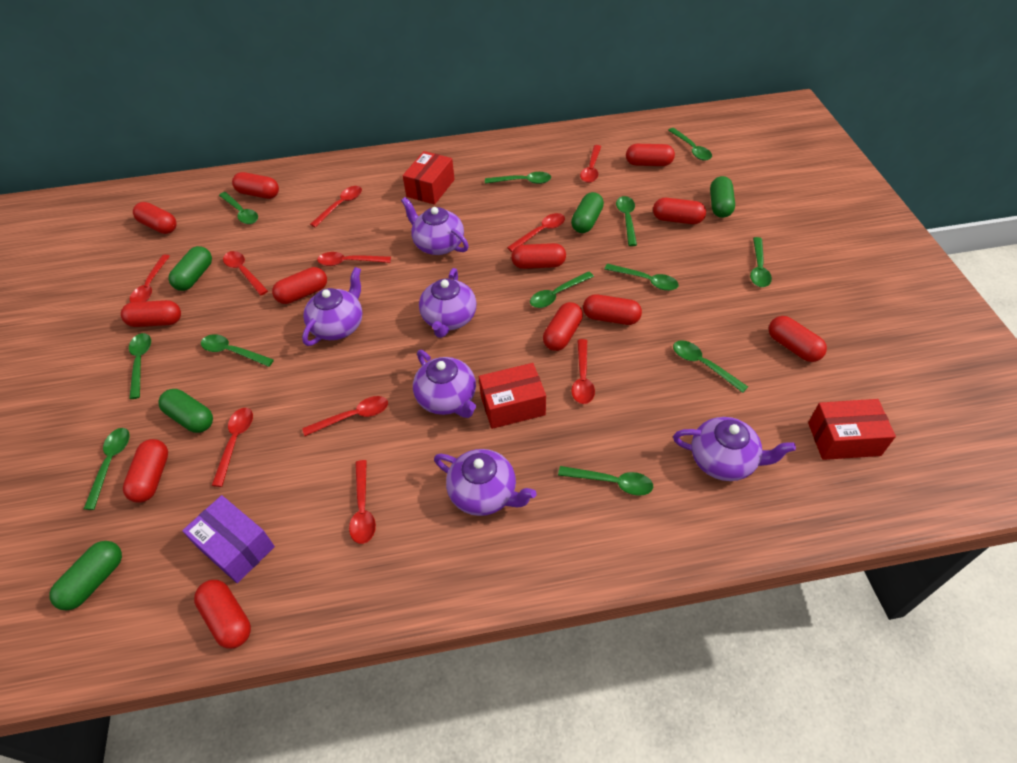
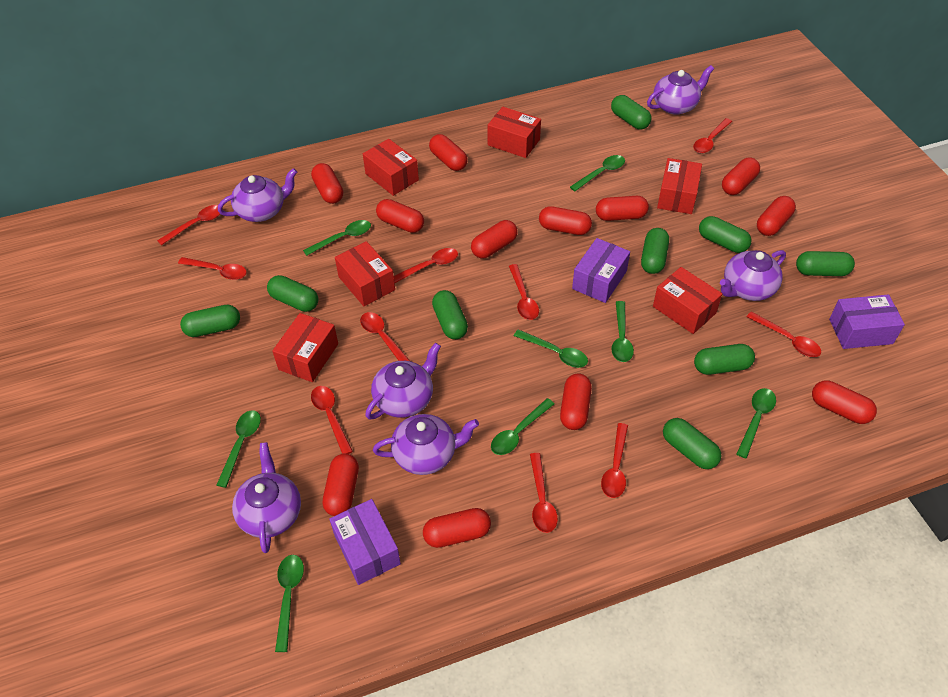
green capsule: 5 -> 9
green spoon: 12 -> 8
purple box: 1 -> 3
red box: 3 -> 6

